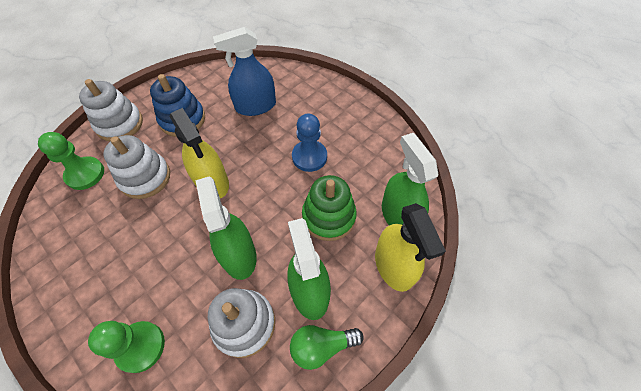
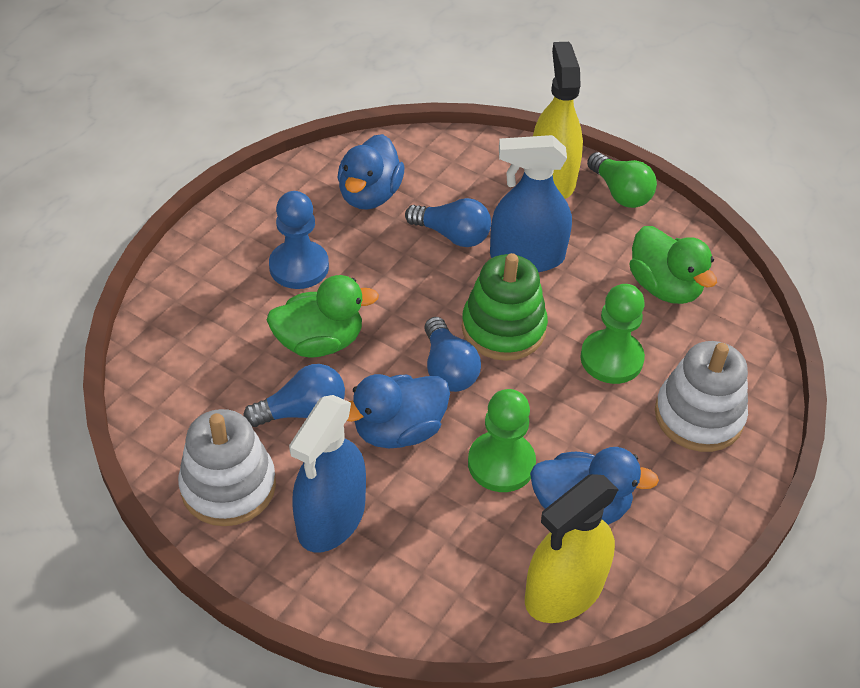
blue duck: 0 -> 3
blue light bulb: 0 -> 3
blue spray bottle: 1 -> 2
blue stacking toy: 1 -> 0
green duck: 0 -> 2
green spray bottle: 3 -> 0
white stacking toy: 3 -> 2

